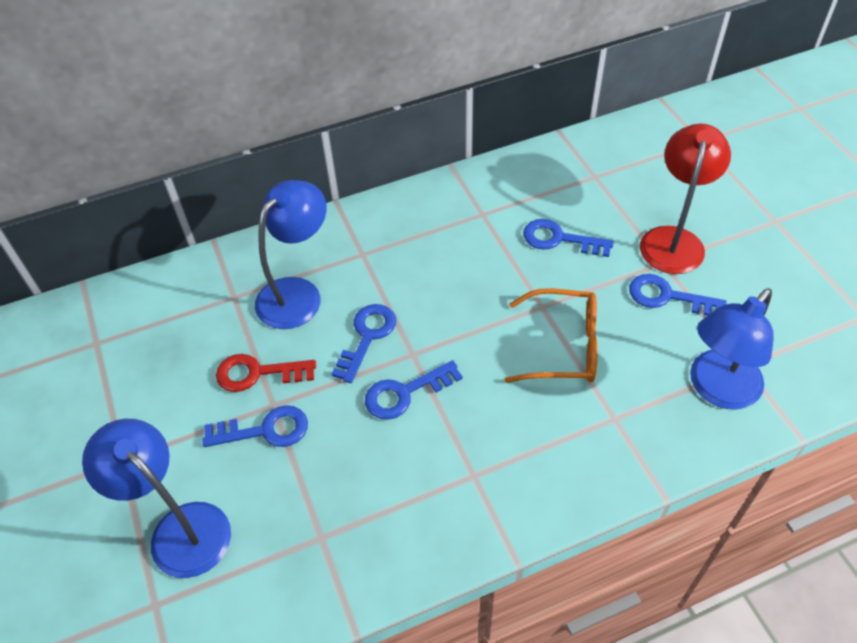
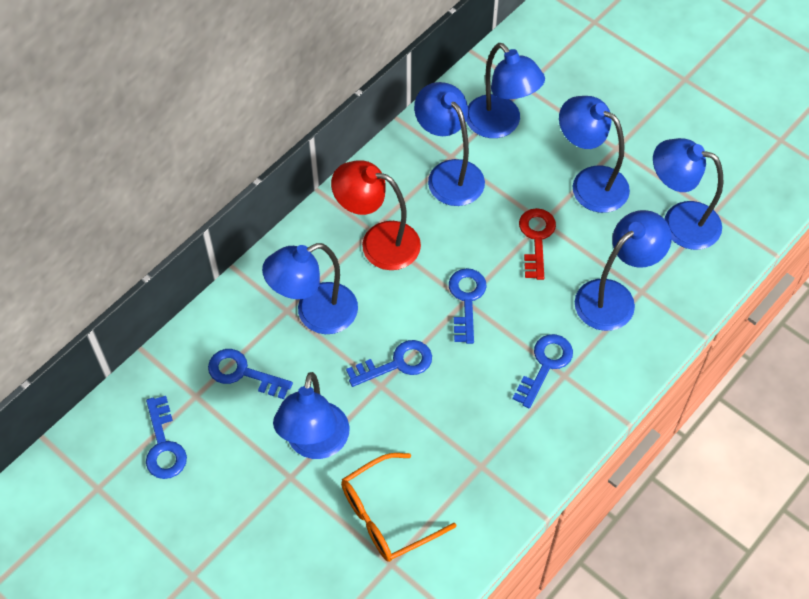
blue lamp: 3 -> 7

